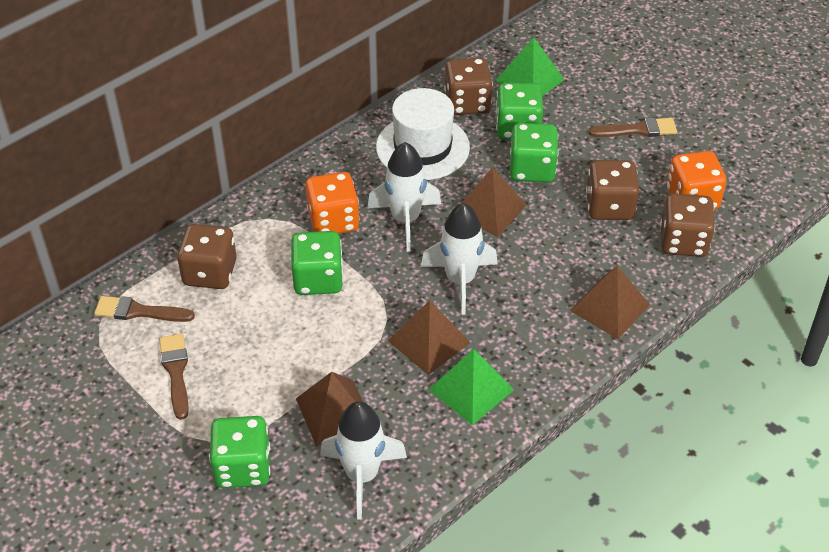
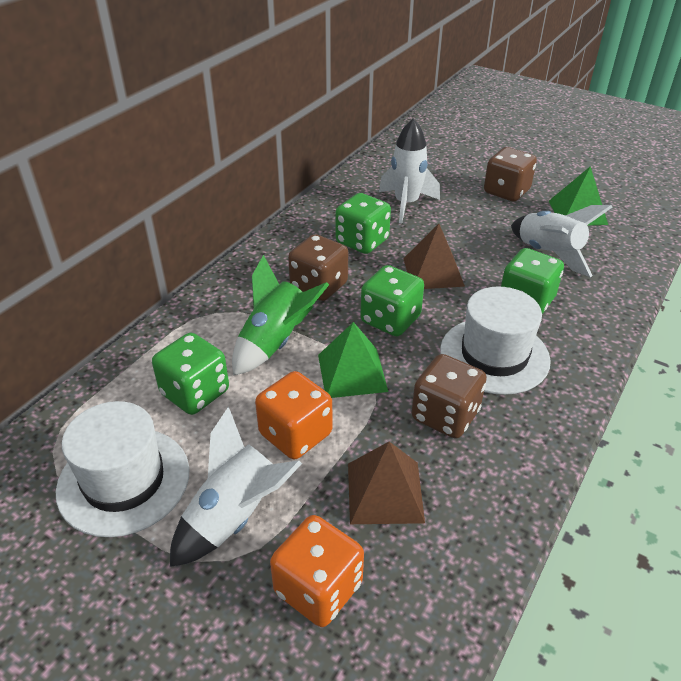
brown brush: 3 -> 0
brown dice: 4 -> 3
brown pyramid: 4 -> 2
green rocket: 0 -> 1
white hat: 1 -> 2

